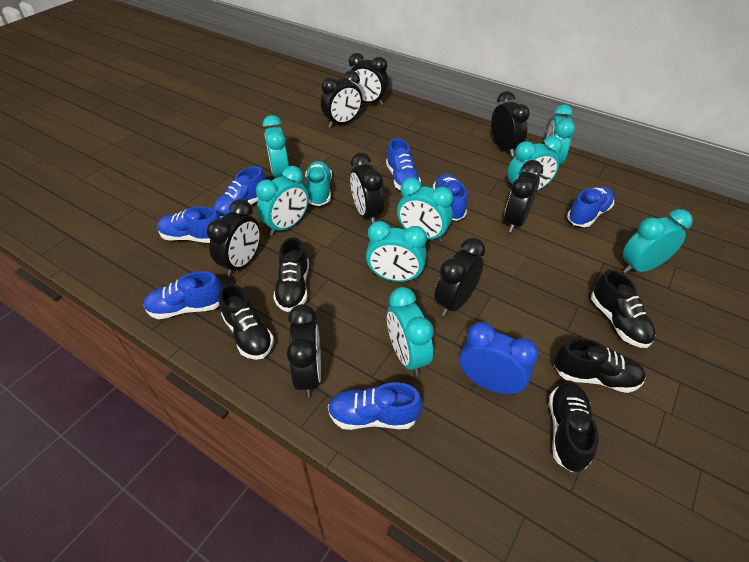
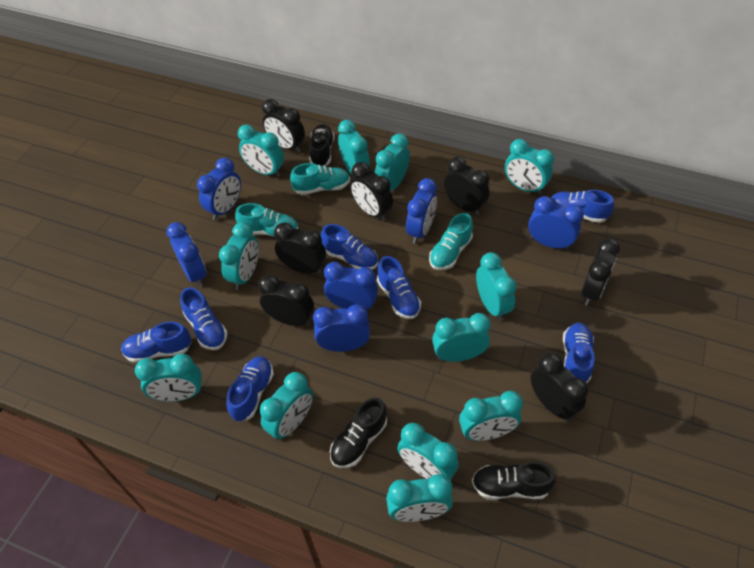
black clock: 8 -> 7
black shoe: 5 -> 3
blue clock: 1 -> 6
turquoise clock: 8 -> 12
turquoise shoe: 1 -> 3

